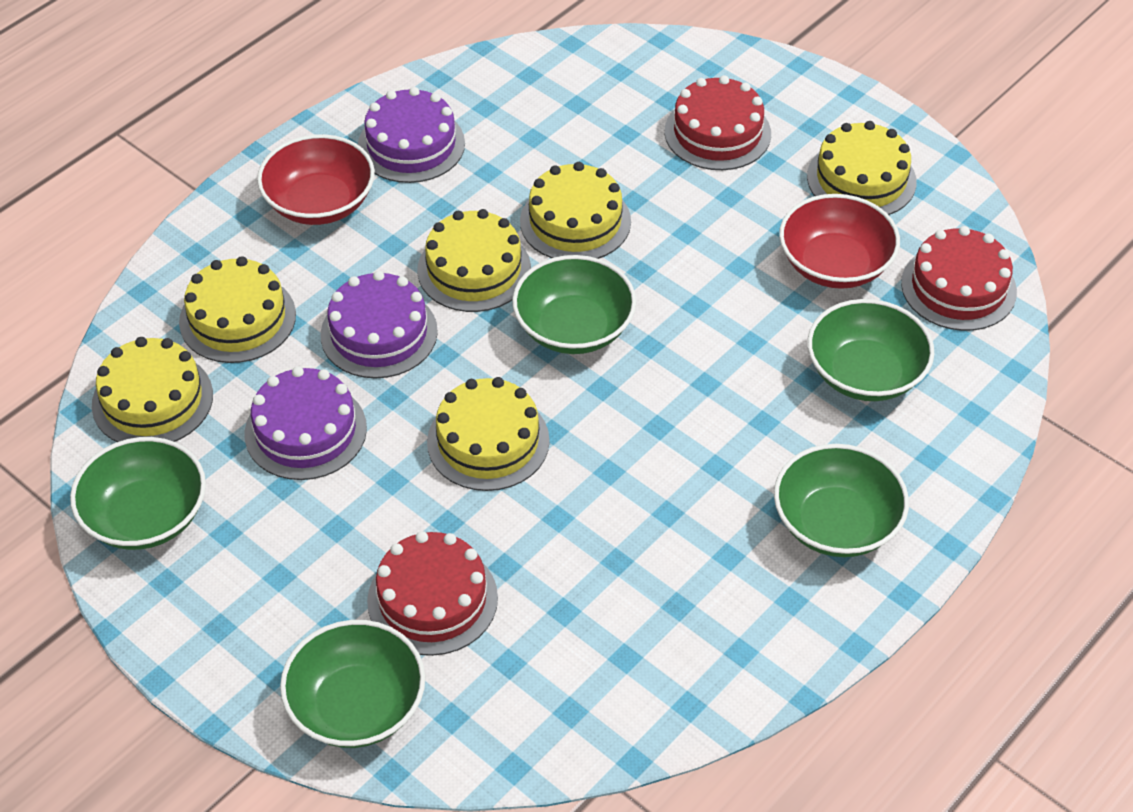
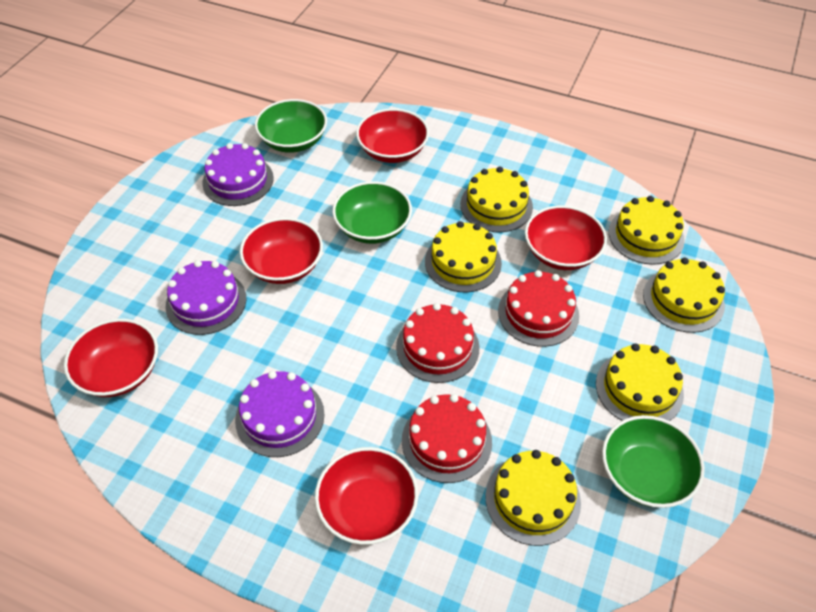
green bowl: 5 -> 3
red bowl: 2 -> 5

